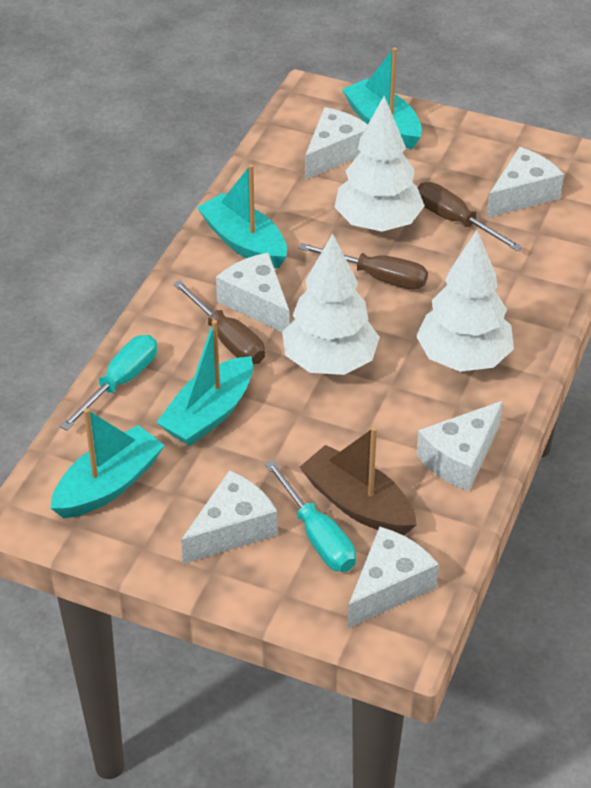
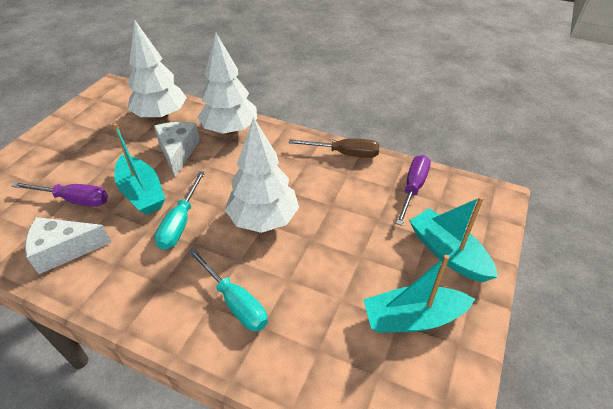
brown boat: 1 -> 0
brown screwdriver: 3 -> 1
purple screwdriver: 0 -> 2
turquoise boat: 4 -> 3
white cheese: 6 -> 2

